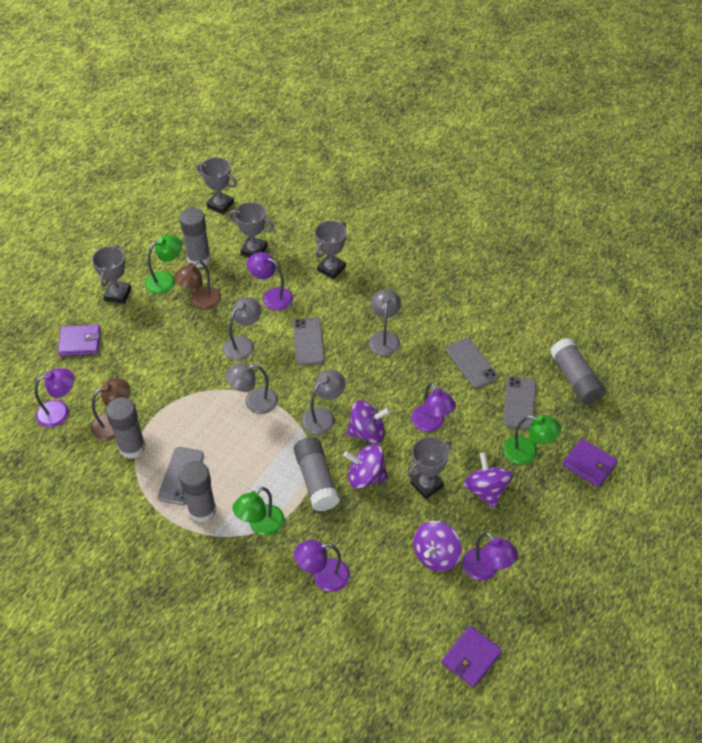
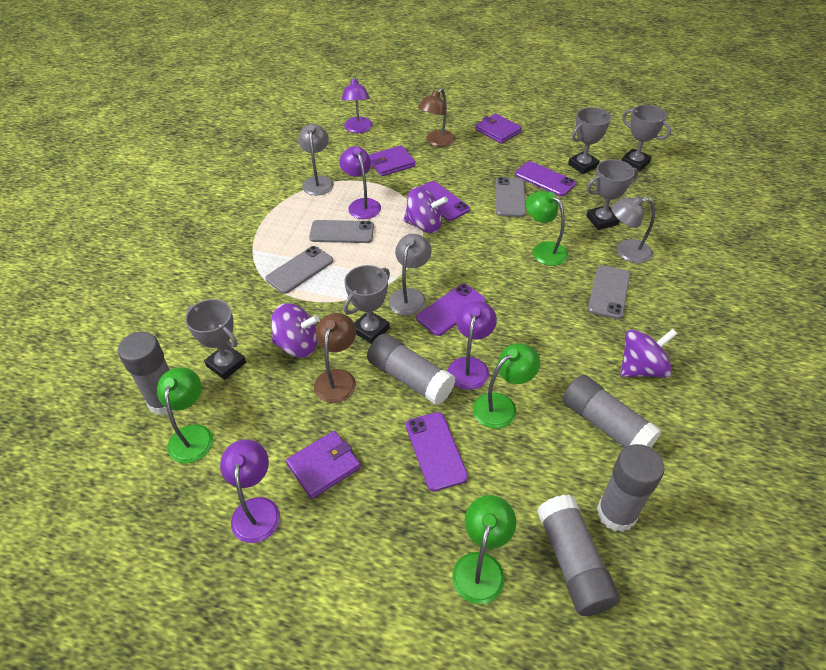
green lamp: 3 -> 4
grey lamp: 4 -> 3
purple lamp: 5 -> 4
purple phone: 0 -> 4
purple spinning top: 4 -> 3

